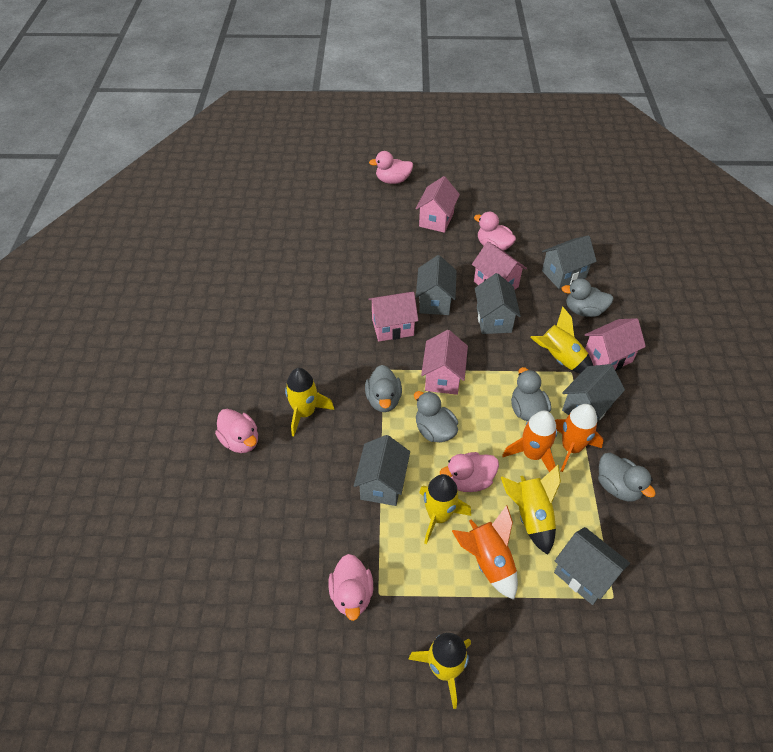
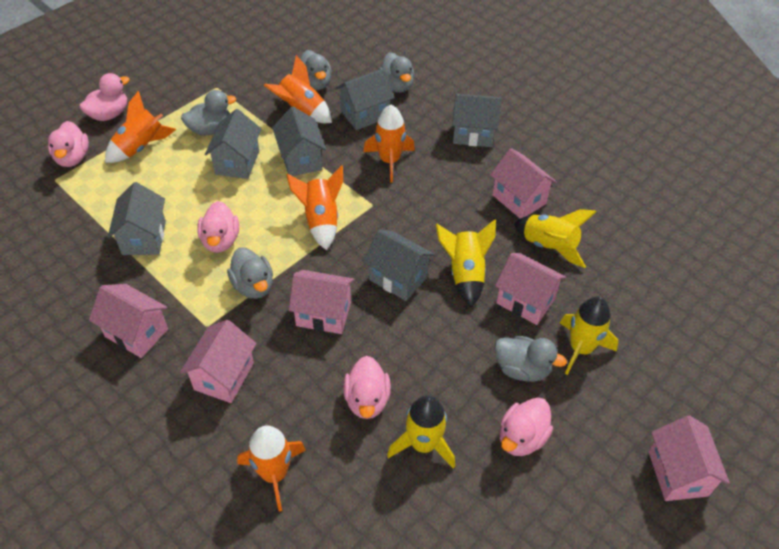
orange rocket: 3 -> 5
pink house: 5 -> 6
yellow rocket: 5 -> 4

